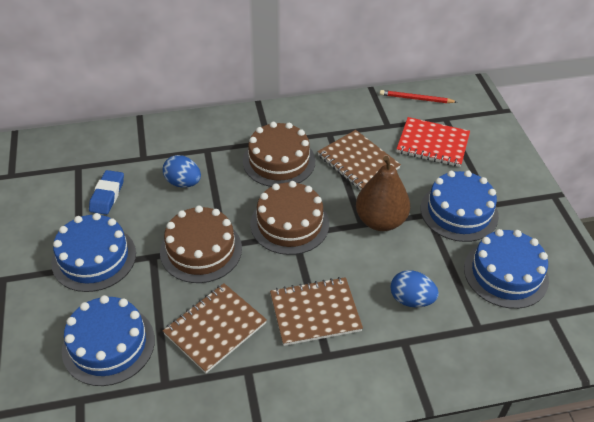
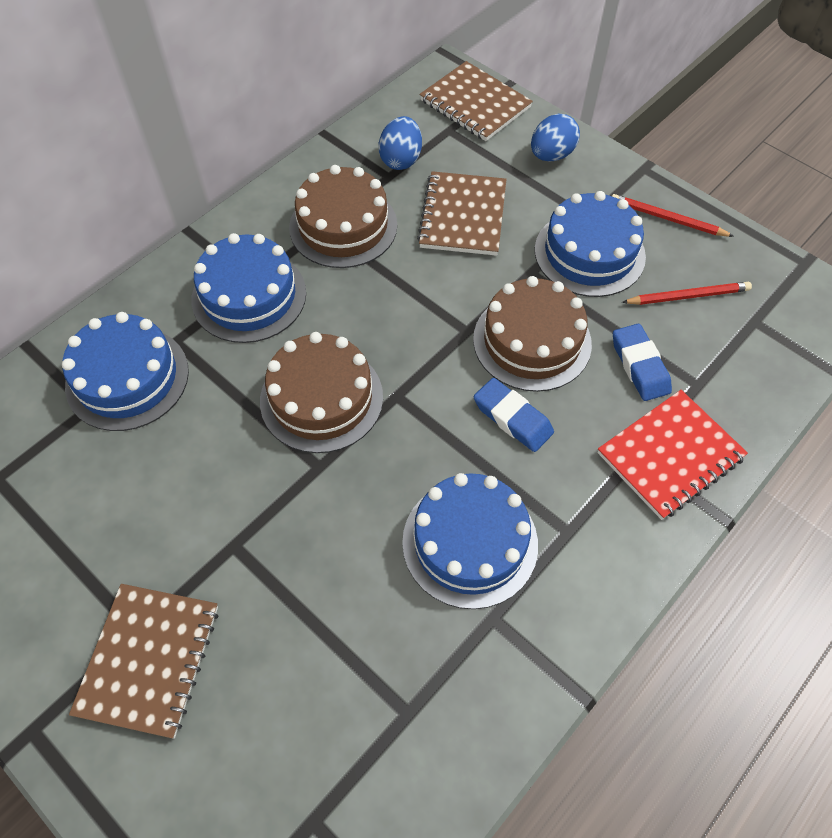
blue eraser: 1 -> 2
brown pear: 1 -> 0
red pencil: 1 -> 2

